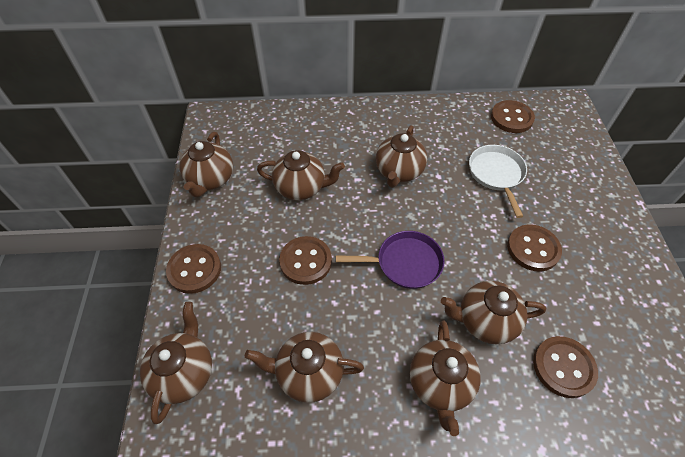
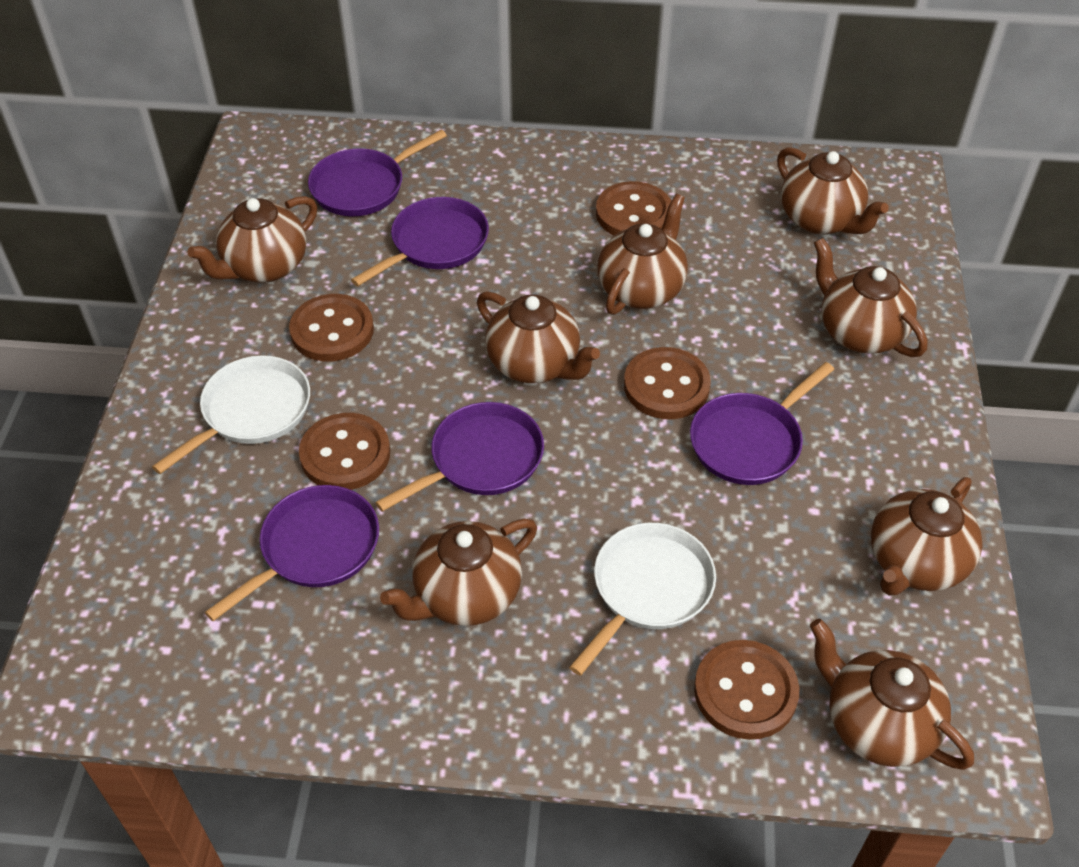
brown teapot: 7 -> 8
purple pan: 1 -> 5
white pan: 1 -> 2

